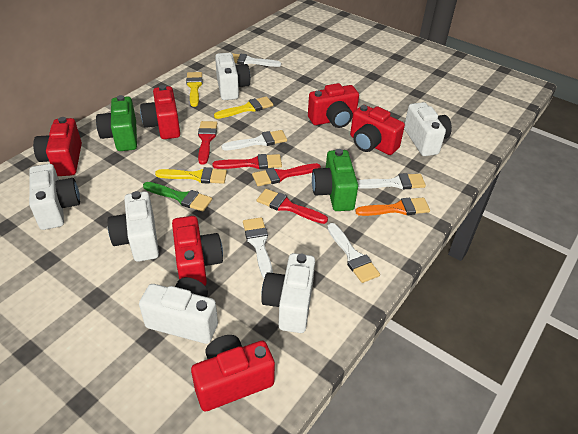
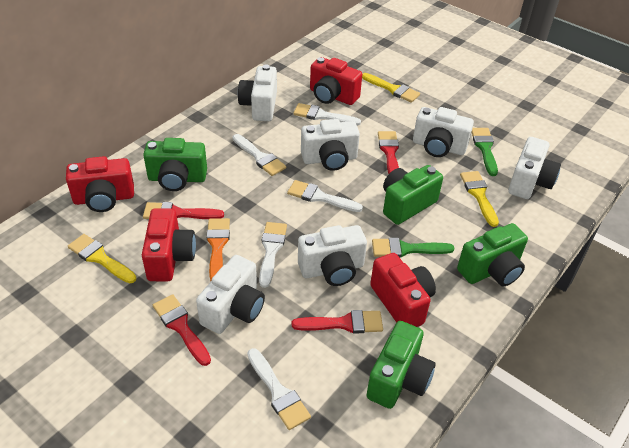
green brush: 1 -> 2
green camera: 2 -> 4
red camera: 6 -> 4

